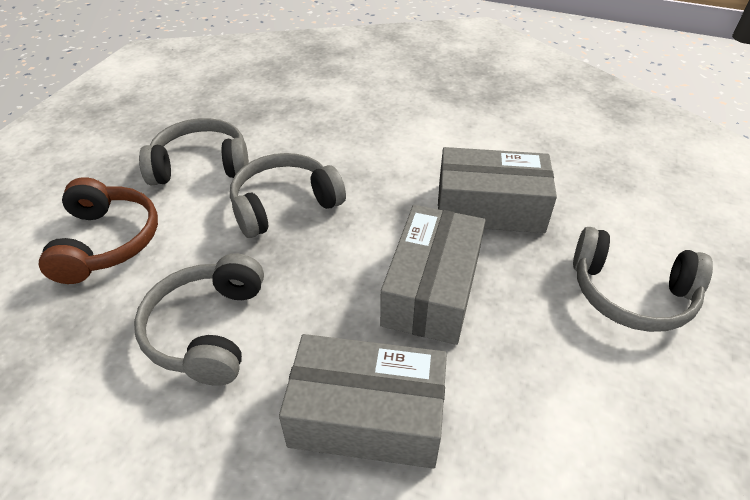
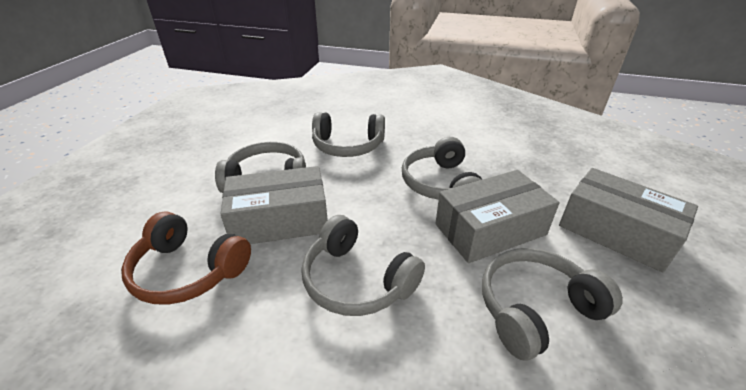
grey headphones: 4 -> 5

